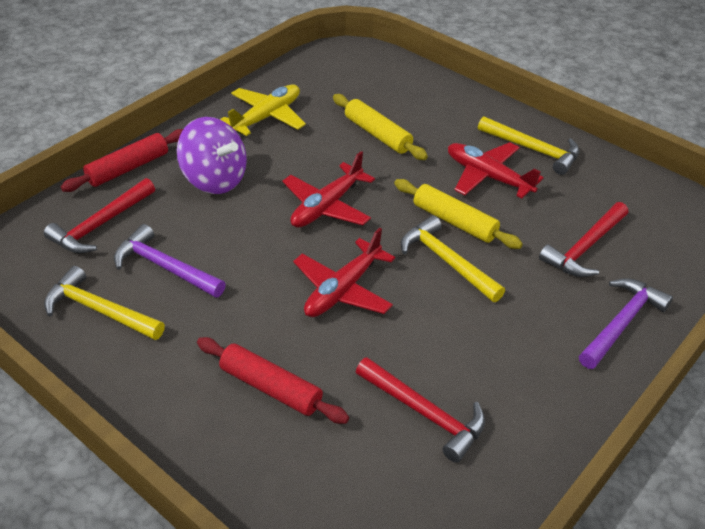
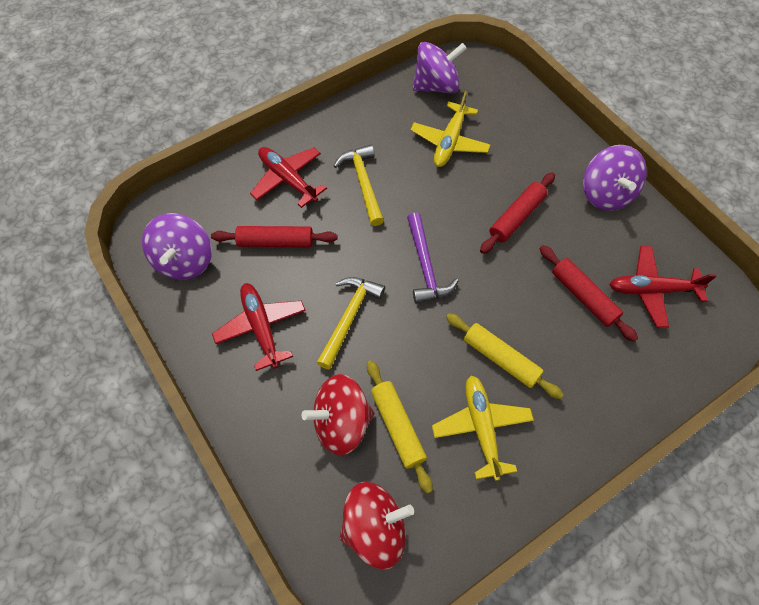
purple hammer: 2 -> 1
purple spinning top: 1 -> 3
red hammer: 3 -> 0
red rolling pin: 2 -> 3
red spinning top: 0 -> 2
yellow hammer: 3 -> 2
yellow plane: 1 -> 2

